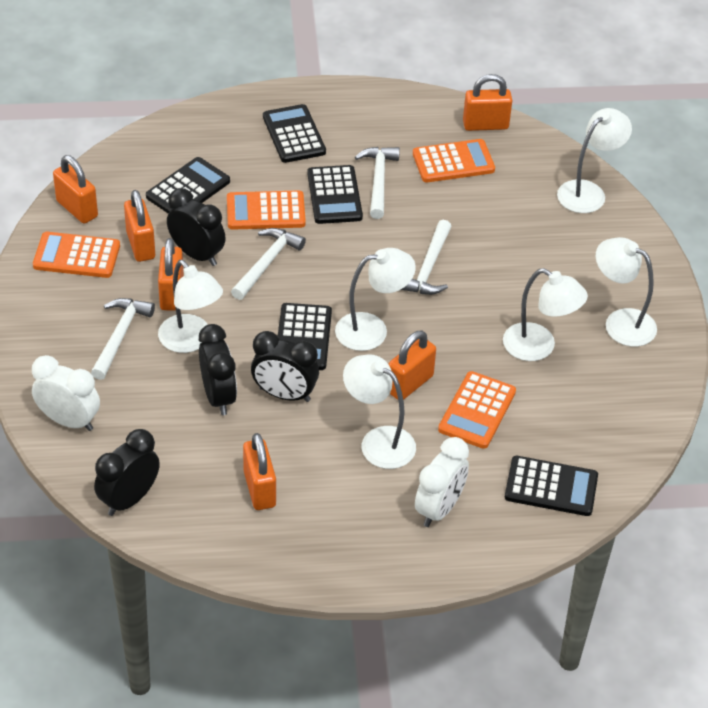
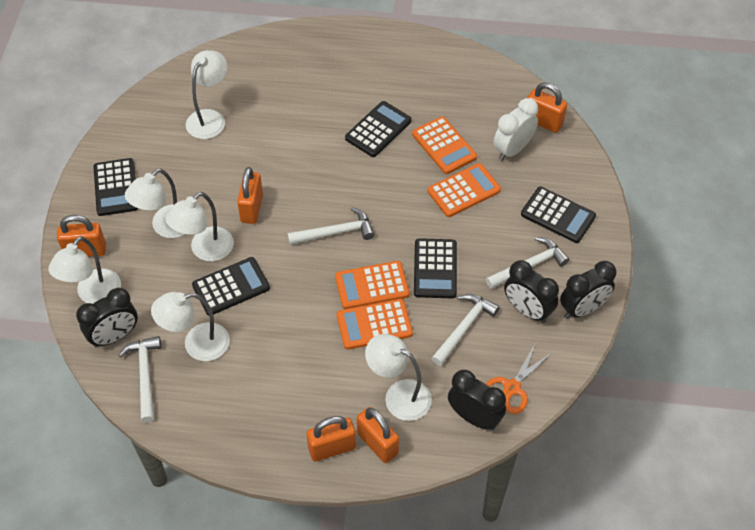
orange padlock: 6 -> 5
orange scissors: 0 -> 1
white clock: 2 -> 1

